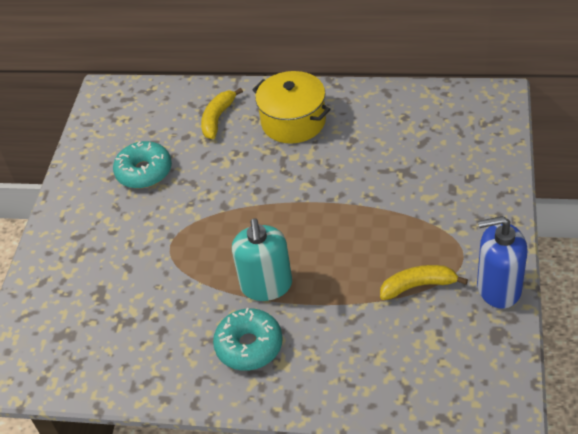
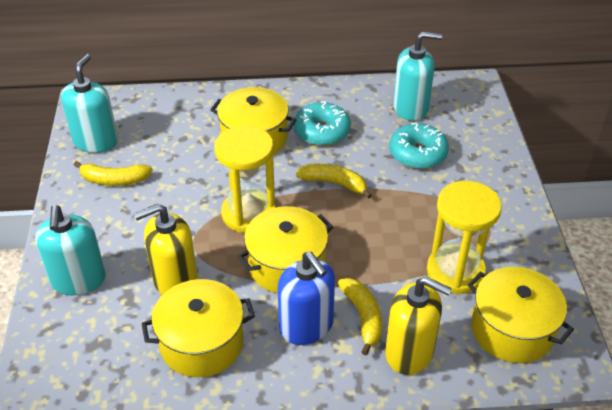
turquoise soap dispenser: 1 -> 3
yellow banana: 2 -> 3
yellow hourglass: 0 -> 2
yellow pot: 1 -> 4
yellow soap dispenser: 0 -> 2

